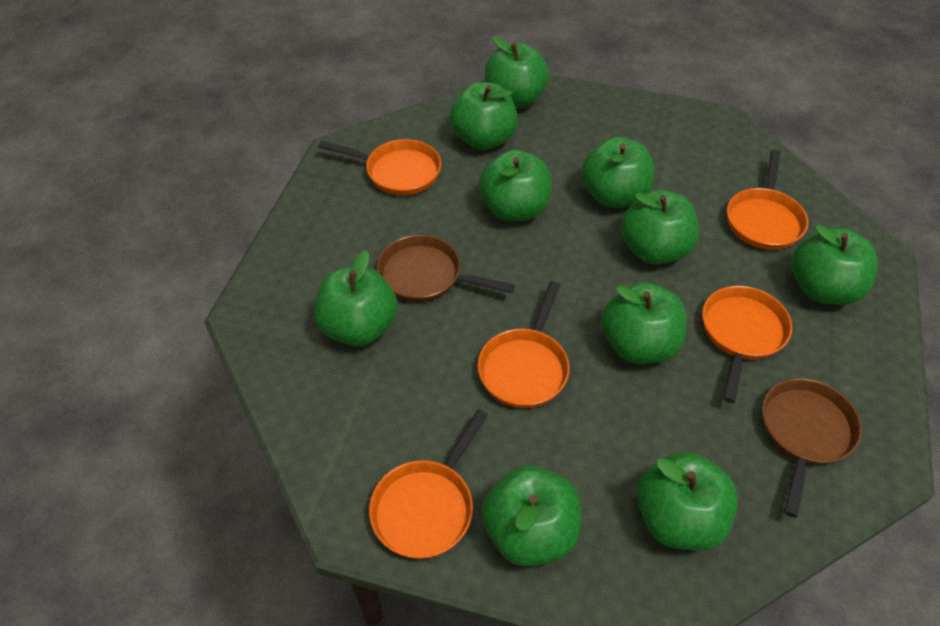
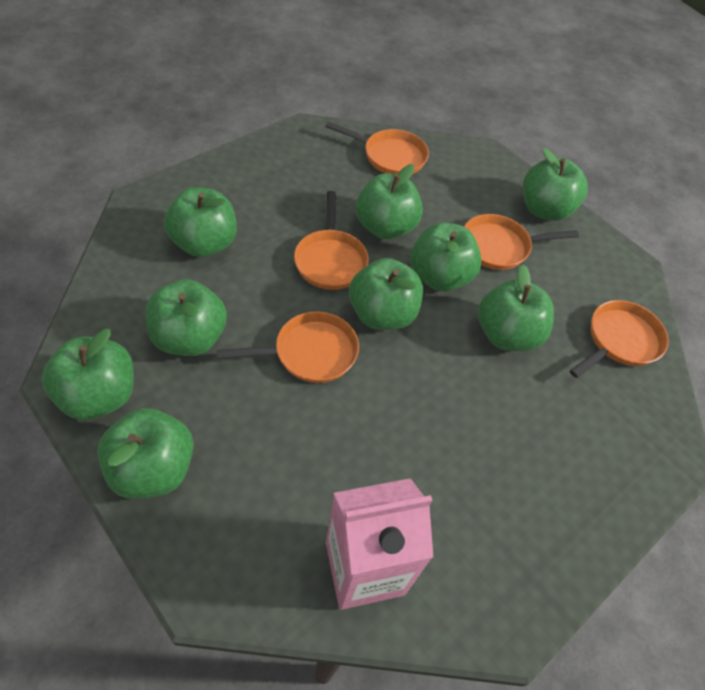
brown pan: 2 -> 0
green apple: 10 -> 9
pink carton: 0 -> 1

